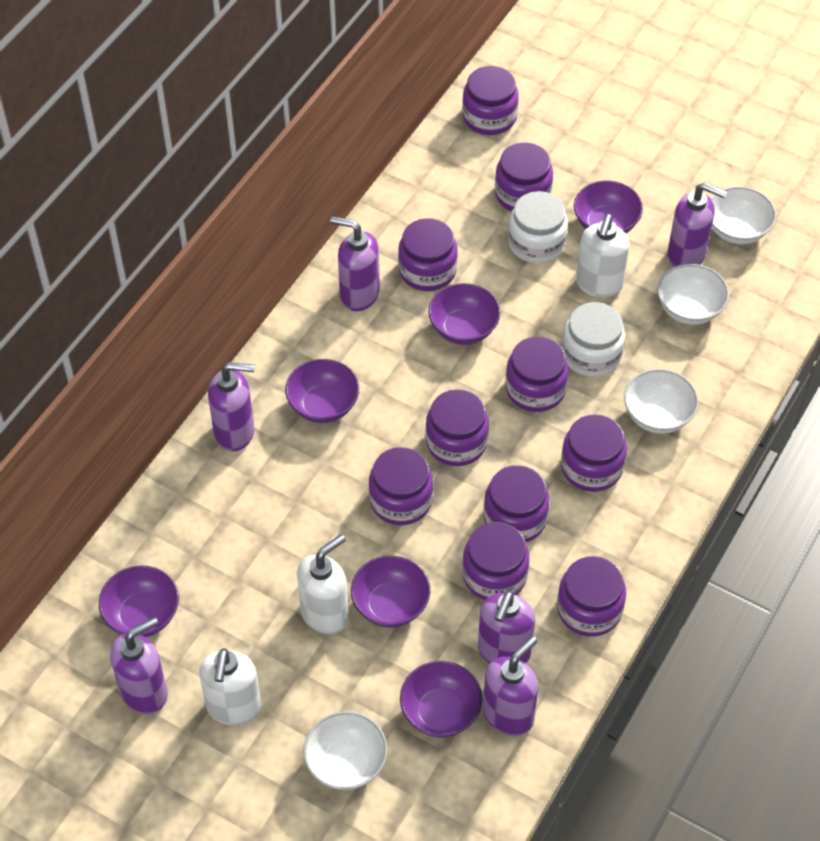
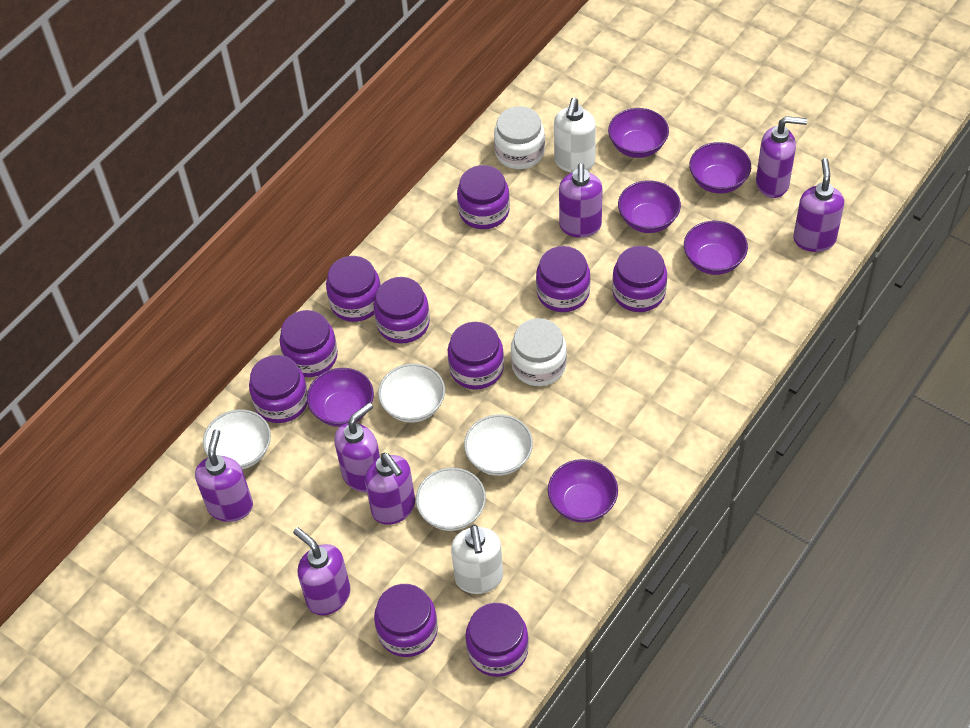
purple soap dispenser: 6 -> 7
white soap dispenser: 3 -> 2

